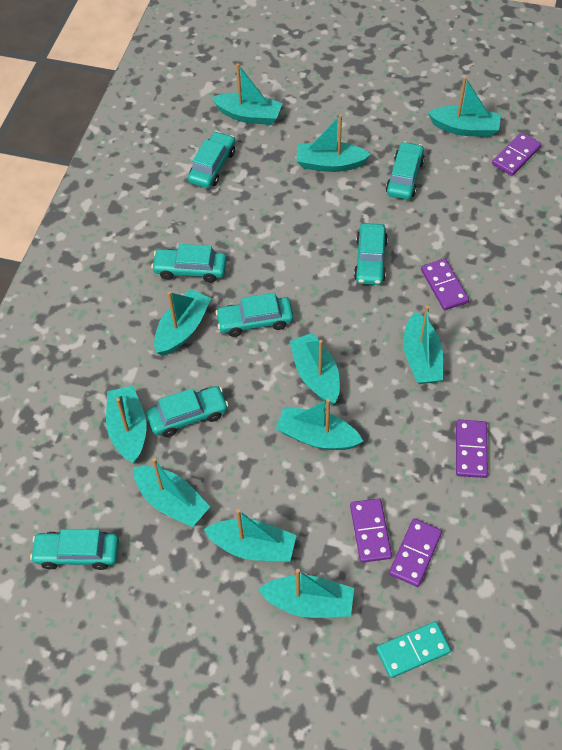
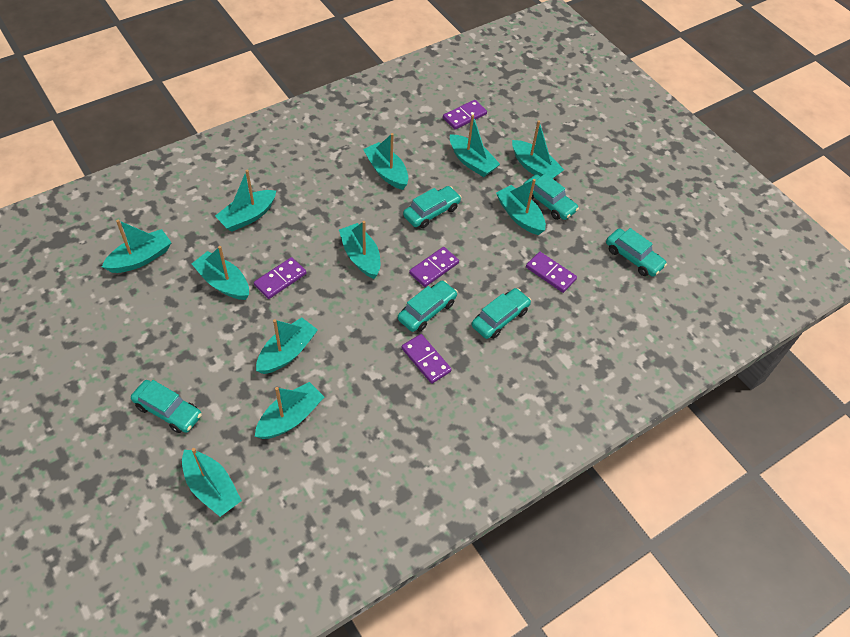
turquoise car: 7 -> 6
turquoise domino: 1 -> 0

